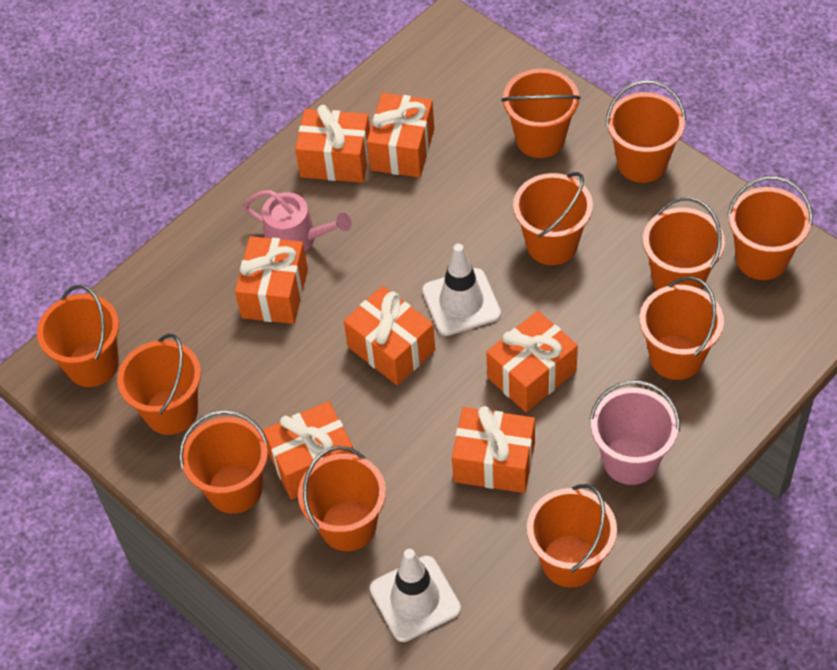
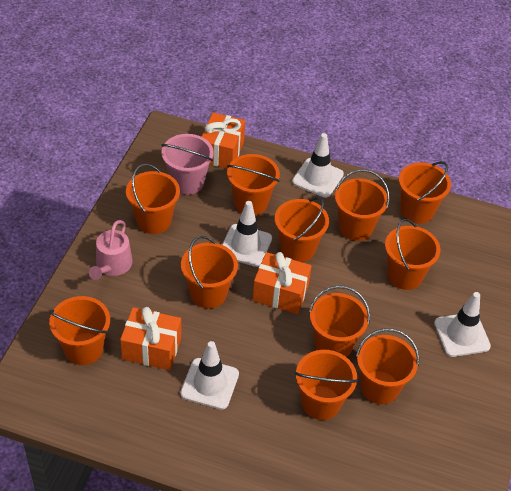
orange gift: 7 -> 3
white traffic cone: 2 -> 4

